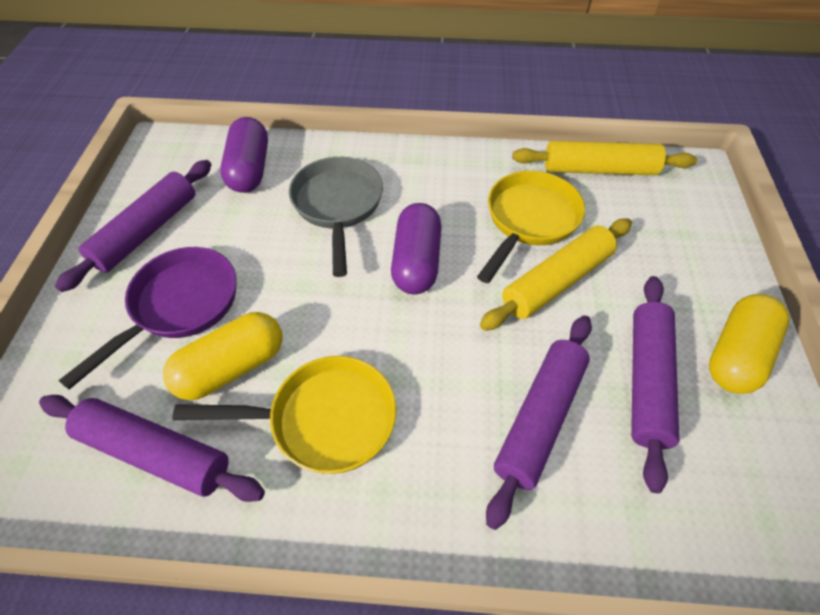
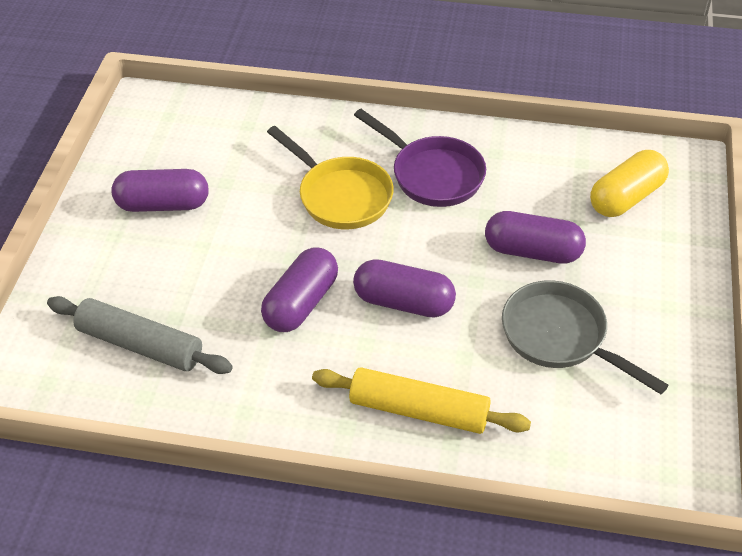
grey rolling pin: 0 -> 1
purple capsule: 2 -> 4
purple rolling pin: 4 -> 0
yellow capsule: 2 -> 1
yellow pan: 2 -> 1
yellow rolling pin: 2 -> 1

